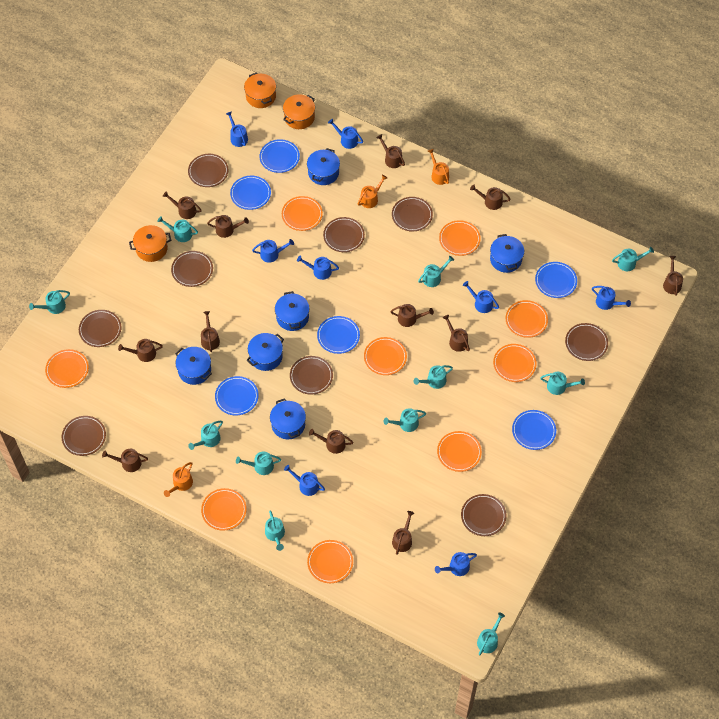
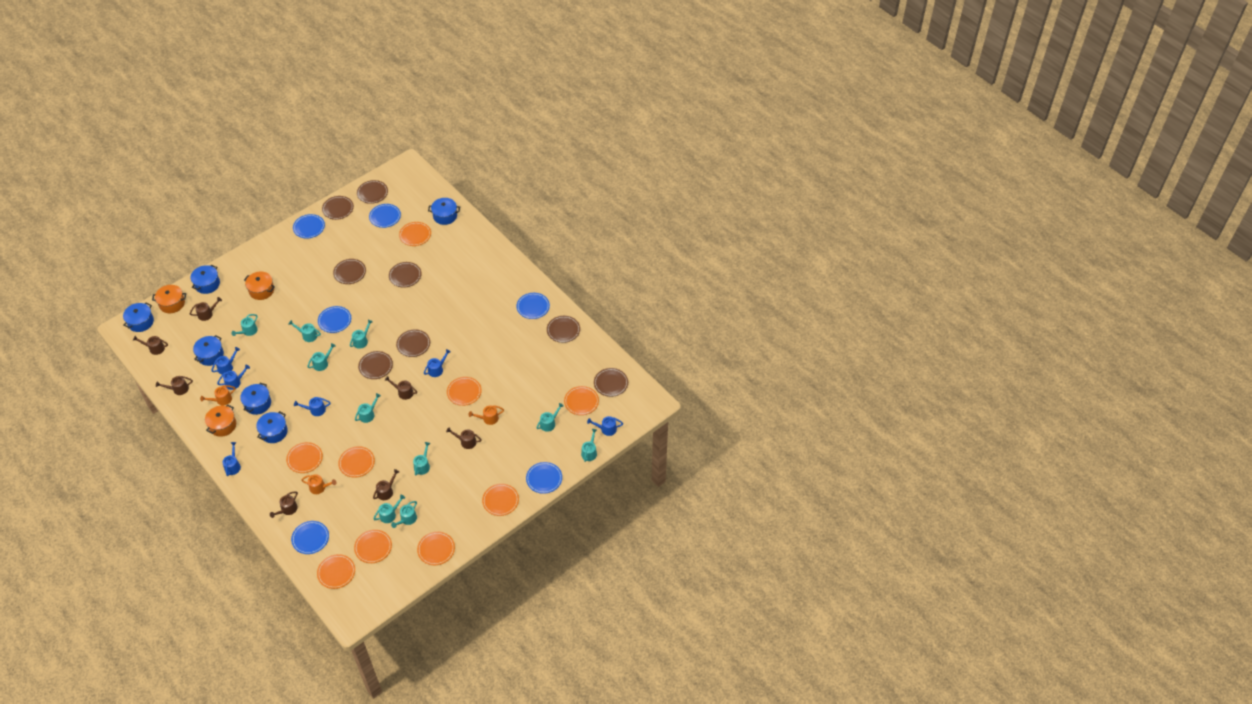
blue watering can: 8 -> 6
brown plate: 9 -> 8
brown watering can: 12 -> 7
turquoise watering can: 11 -> 10

